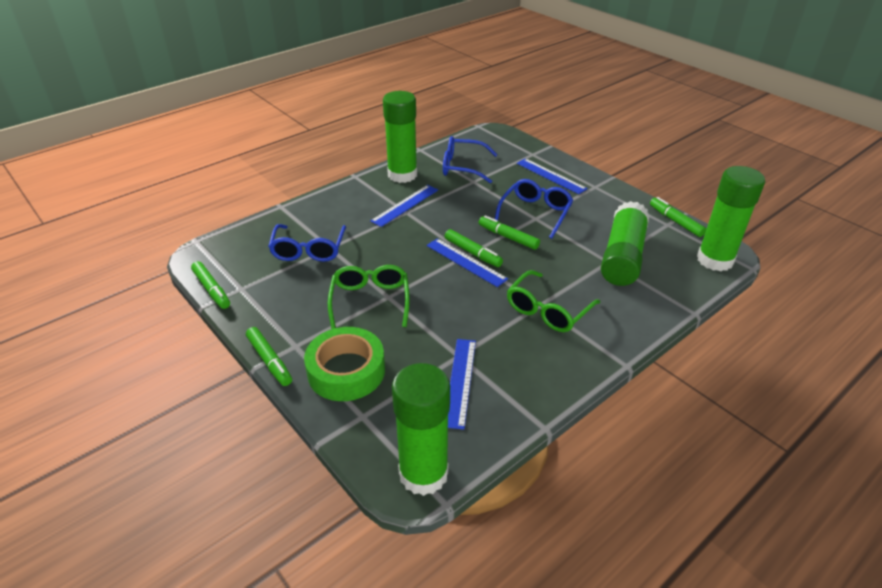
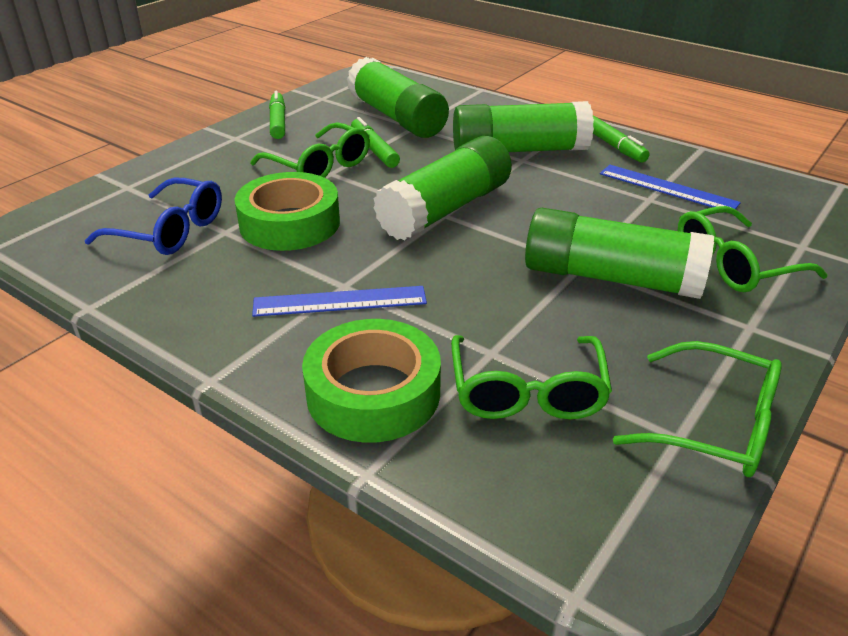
blue glasses: 3 -> 1
blue ruler: 4 -> 2
green glasses: 2 -> 4
green marker: 5 -> 3
green tape: 1 -> 2

